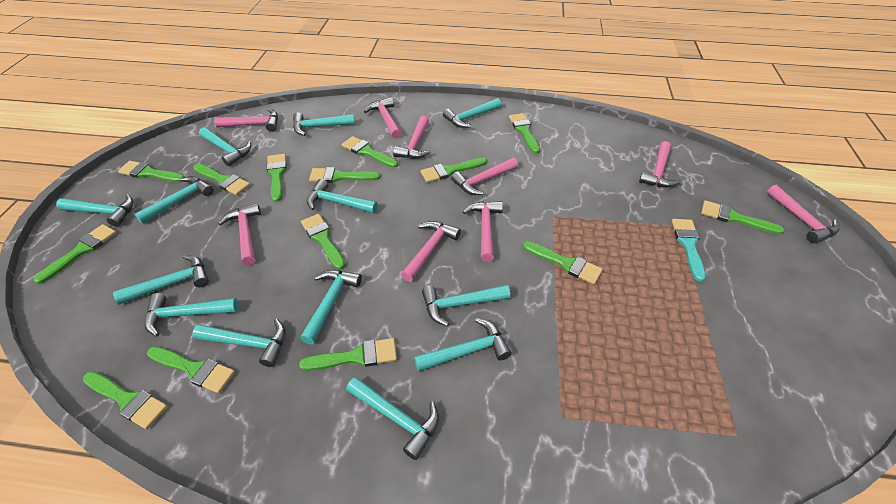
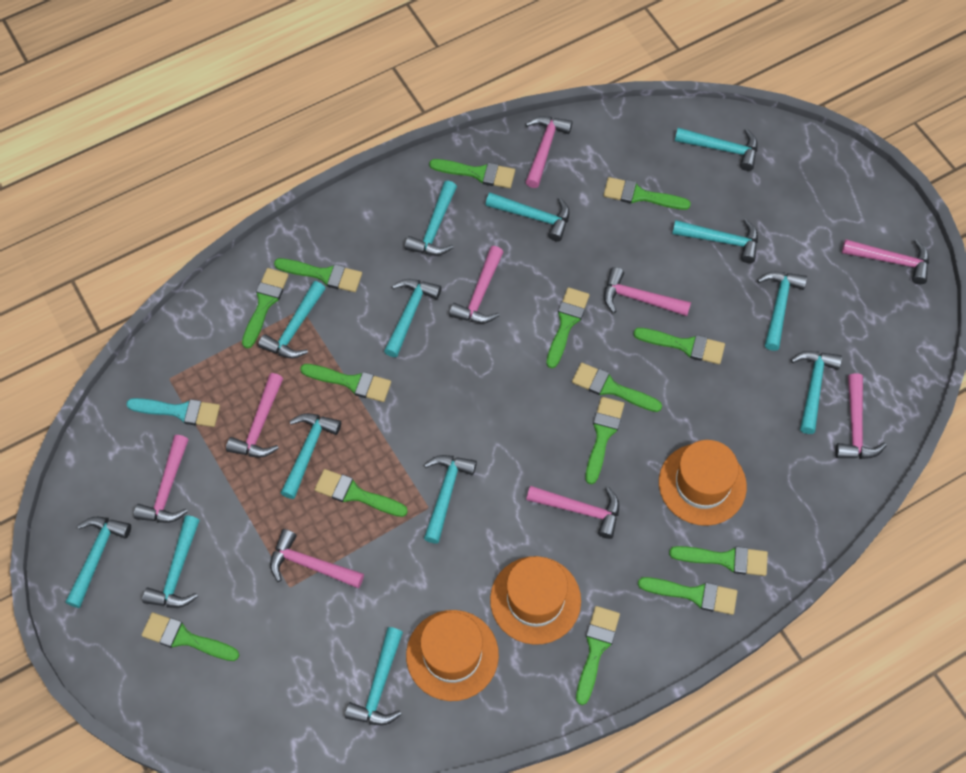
orange hat: 0 -> 3

